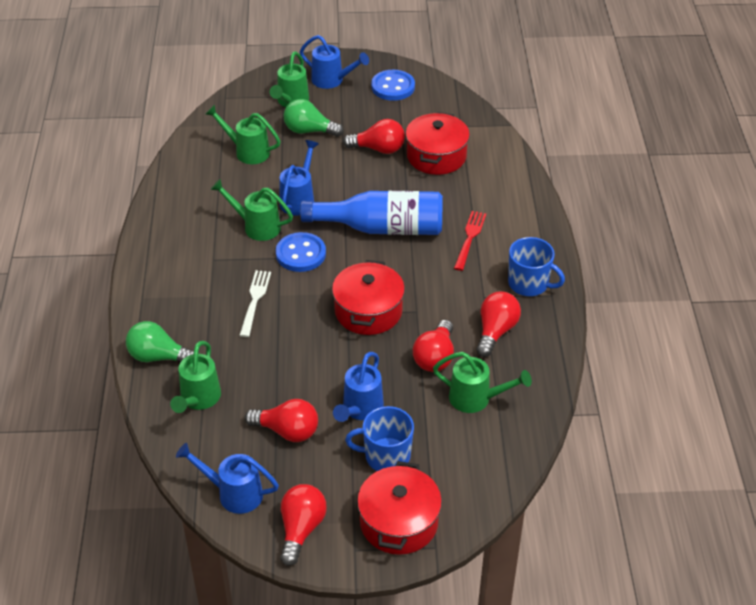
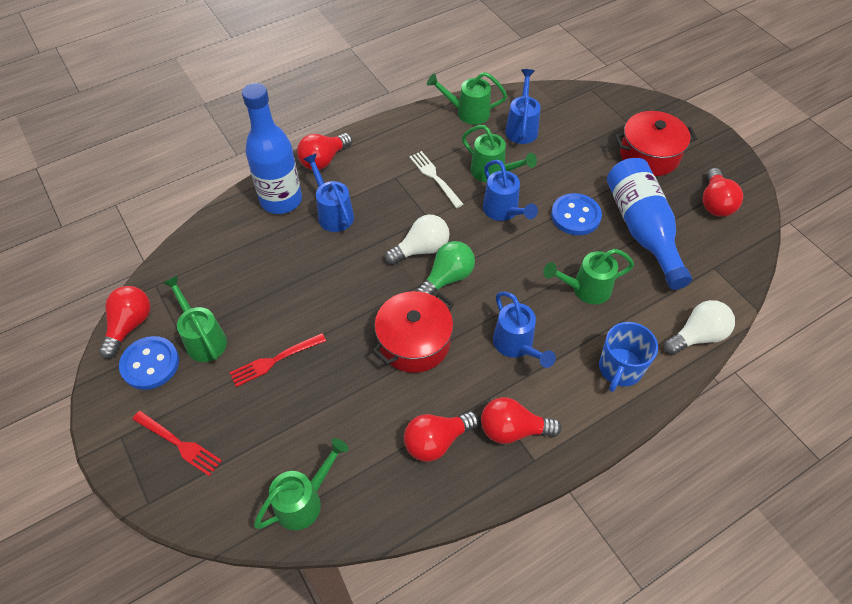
blue bottle: 1 -> 2
blue mug: 2 -> 1
green light bulb: 2 -> 1
red fork: 1 -> 2
red pot: 3 -> 2
white light bulb: 0 -> 2

